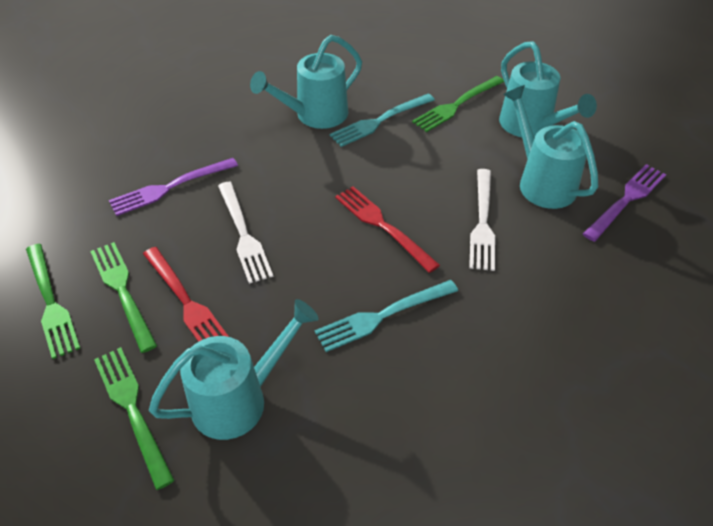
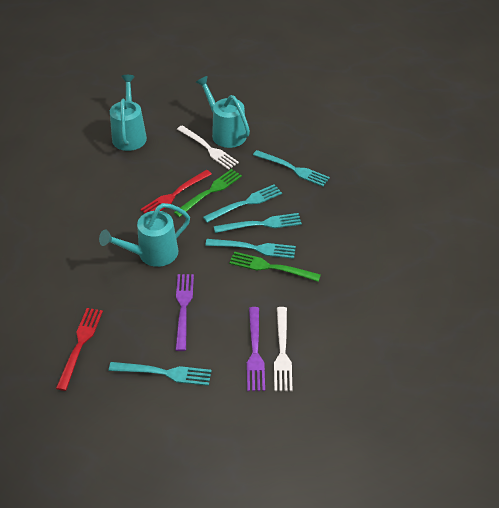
green fork: 4 -> 2
turquoise fork: 2 -> 5
turquoise watering can: 4 -> 3

